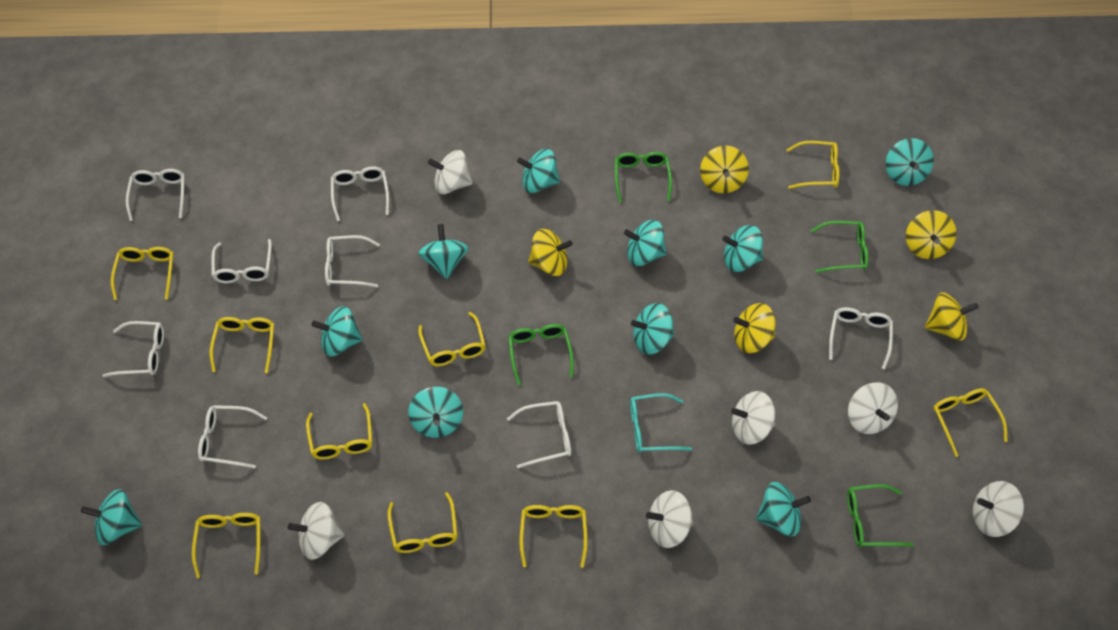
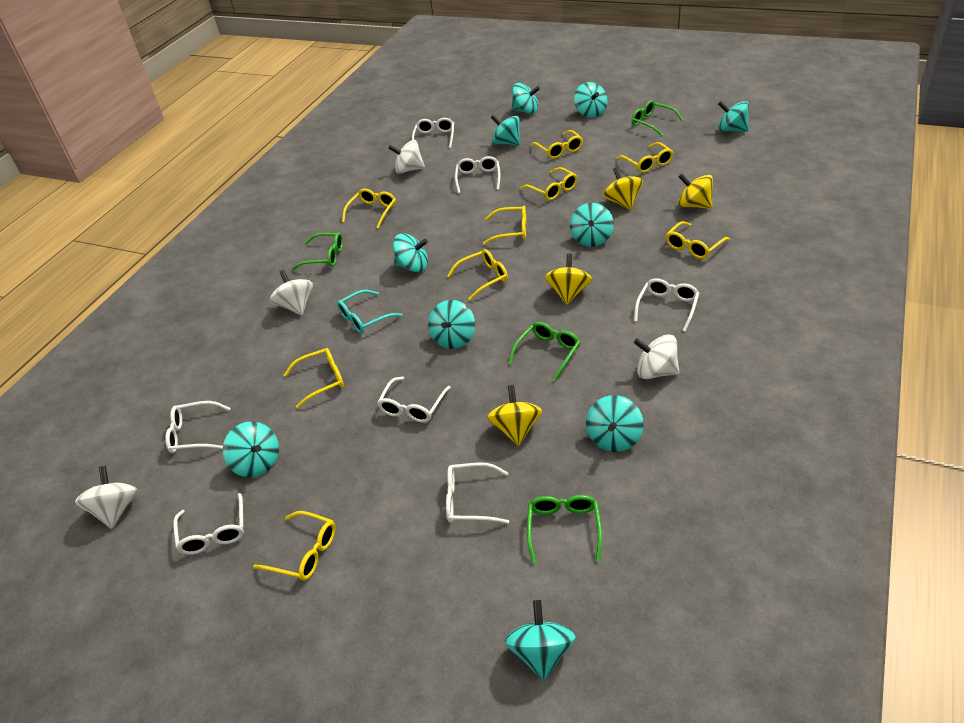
white glasses: 8 -> 7
white spinning top: 6 -> 4
yellow spinning top: 5 -> 4

